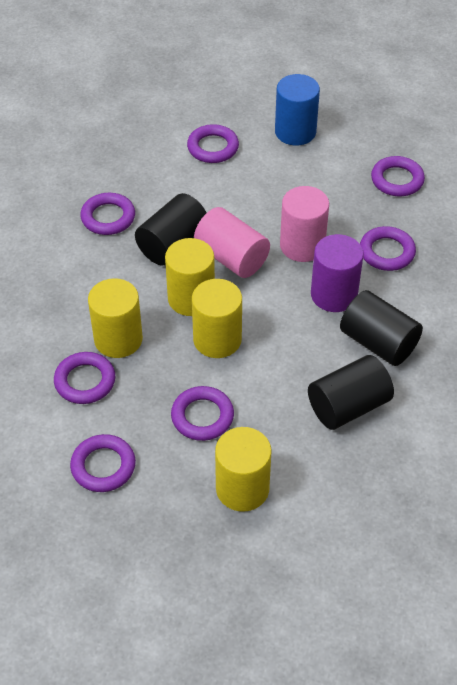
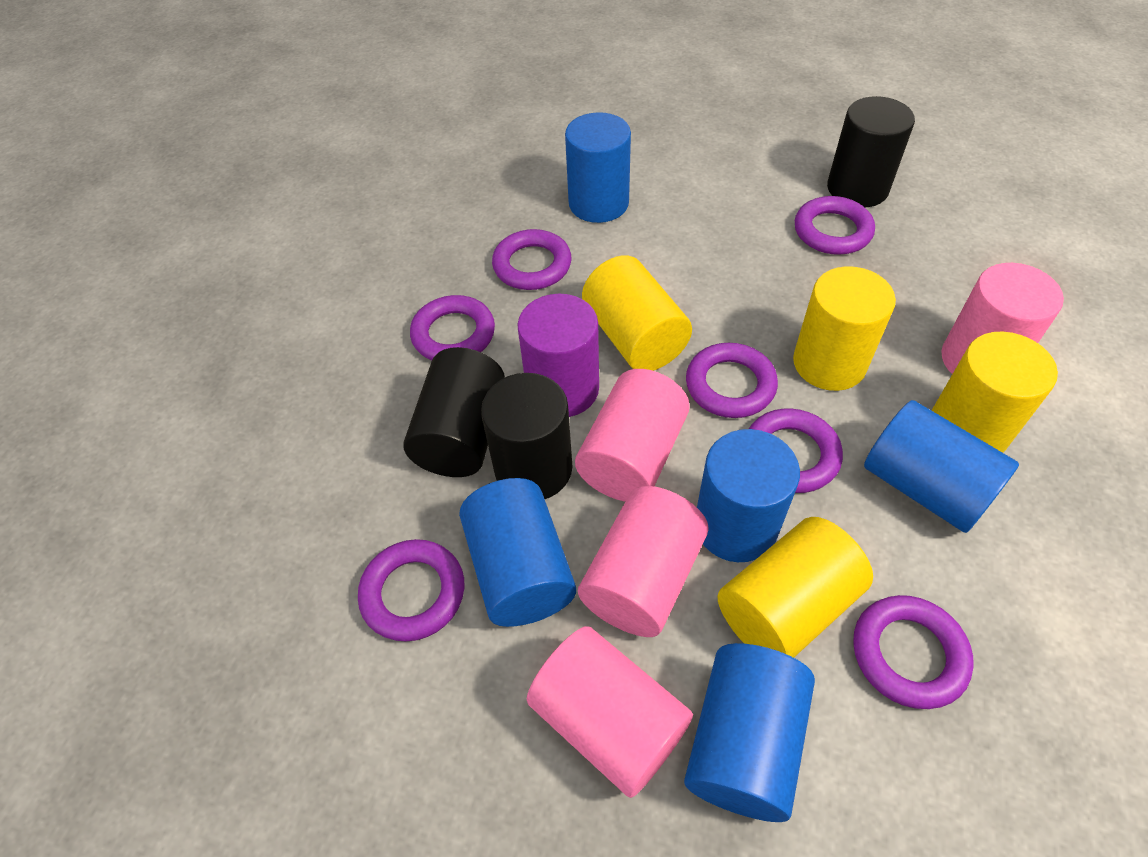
blue cylinder: 1 -> 5
pink cylinder: 2 -> 4

